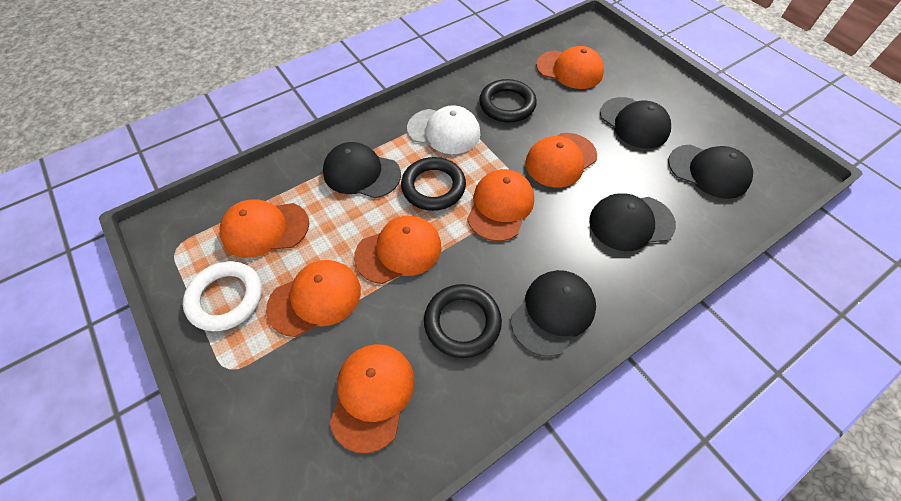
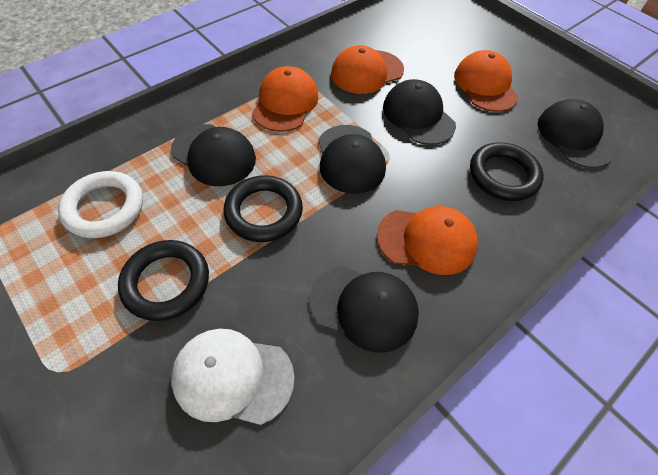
orange cap: 7 -> 4

